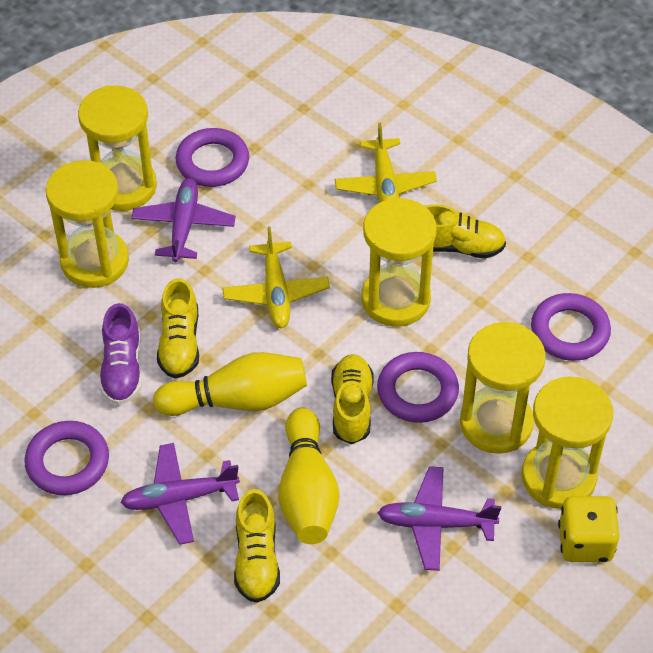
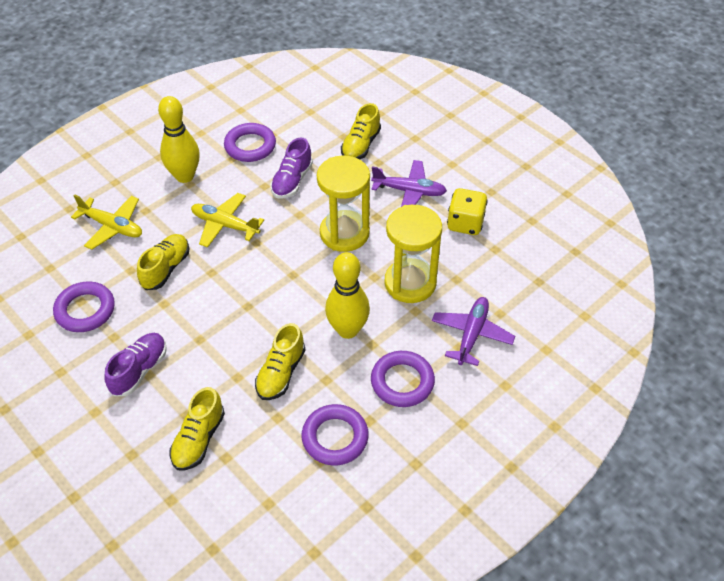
purple plane: 3 -> 2
purple shoe: 1 -> 2
yellow hourglass: 5 -> 2

